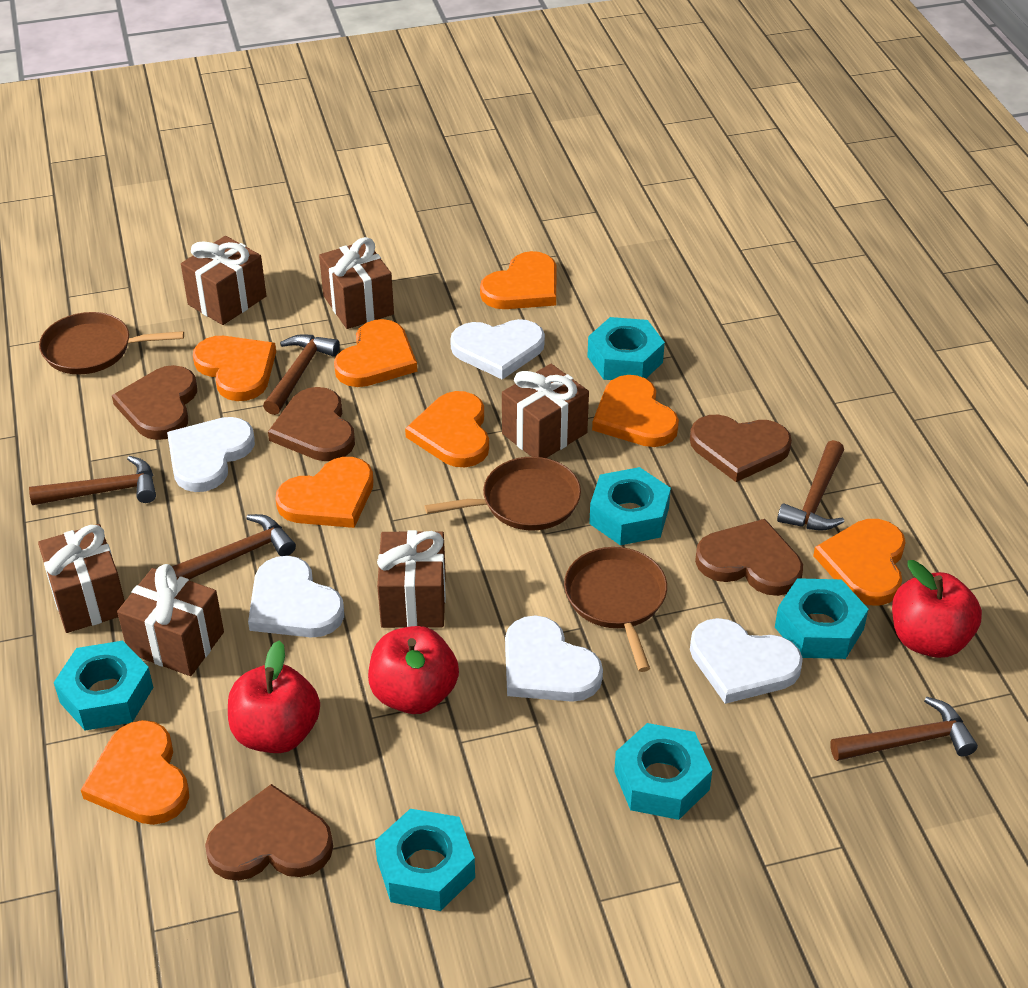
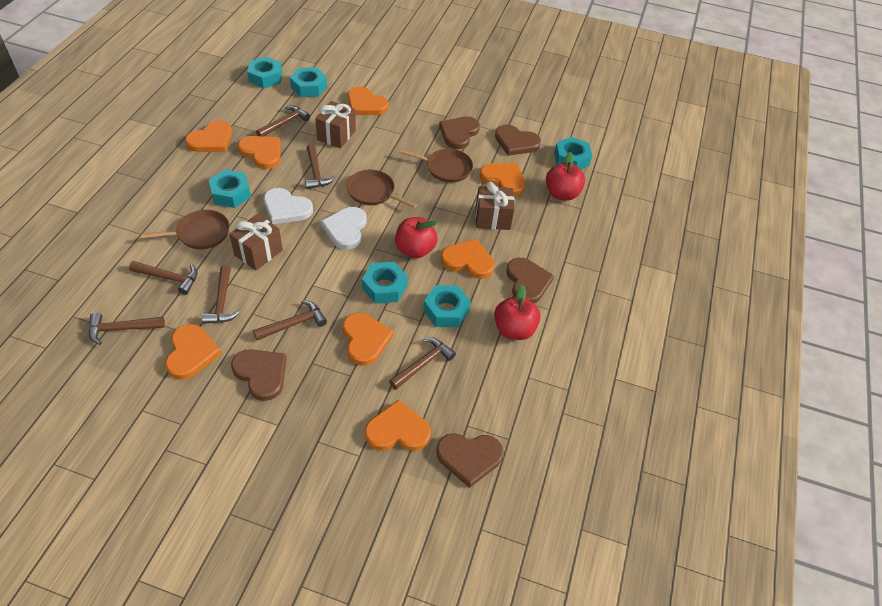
brown gift: 6 -> 3
brown hammer: 5 -> 7
white heart: 5 -> 2

